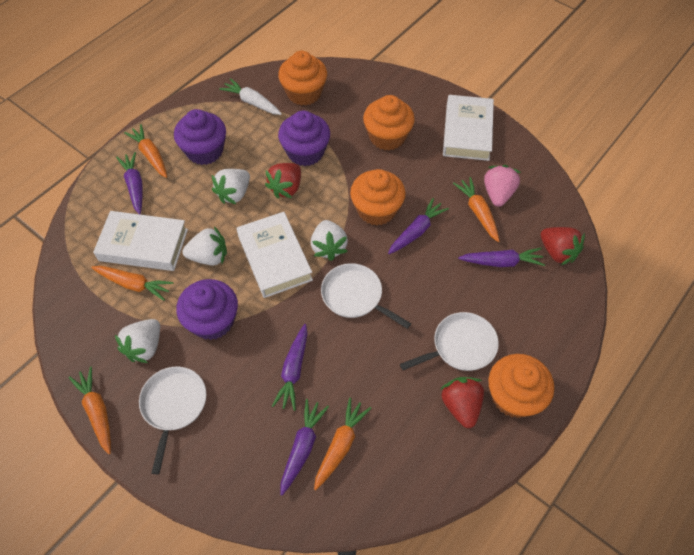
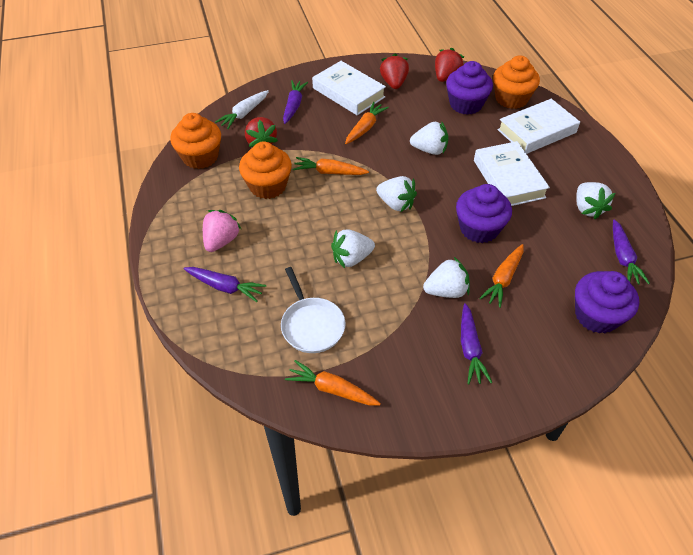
orange carrot: 5 -> 4
orange cupcake: 4 -> 3
purple carrot: 5 -> 4
white pan: 3 -> 1
white strawberry: 4 -> 5

